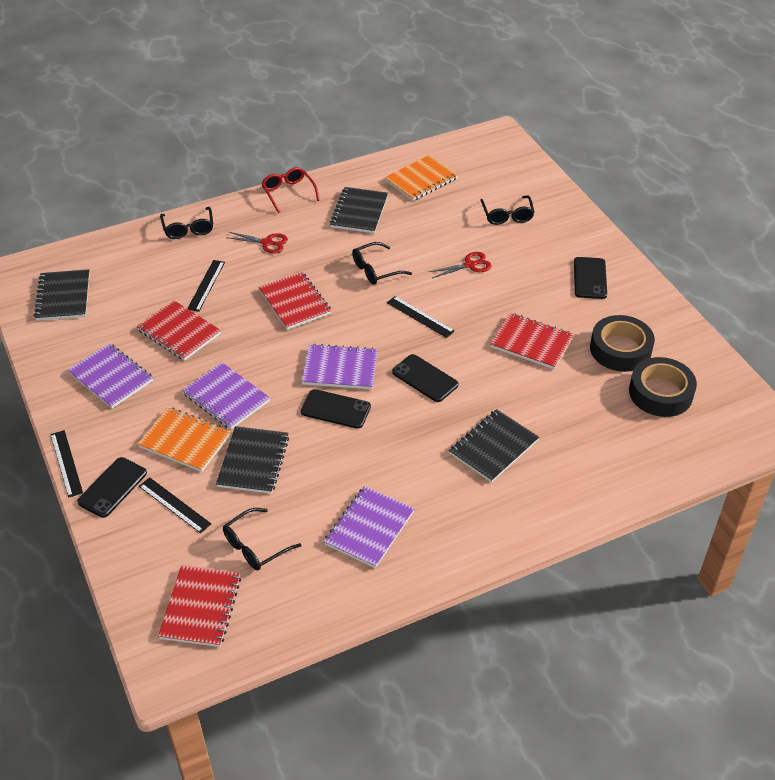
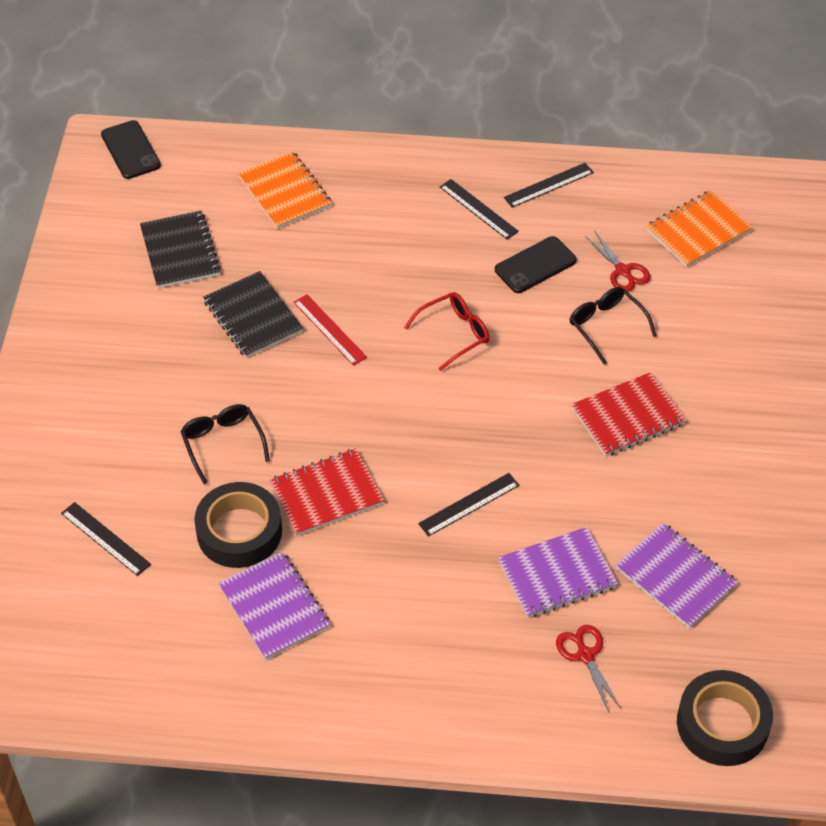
black glasses: 4 -> 2
black notebook: 4 -> 2
black phone: 4 -> 2
purple notebook: 4 -> 3
red notebook: 4 -> 2
red ruler: 0 -> 1

